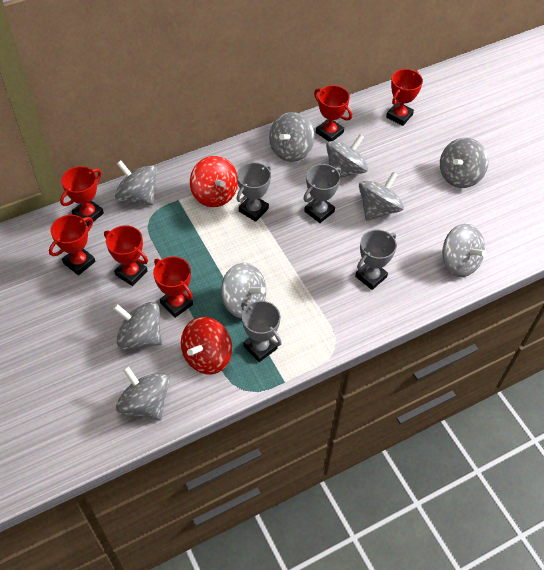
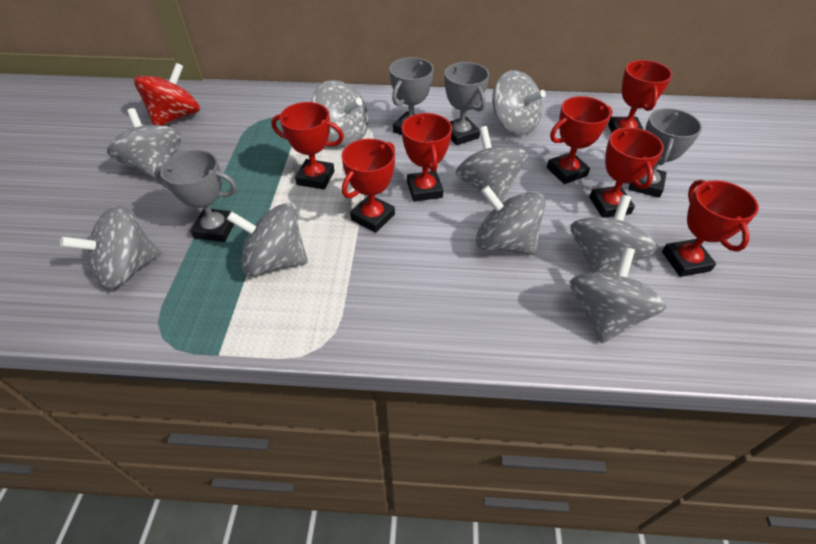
red spinning top: 2 -> 1
red trophy: 6 -> 7

